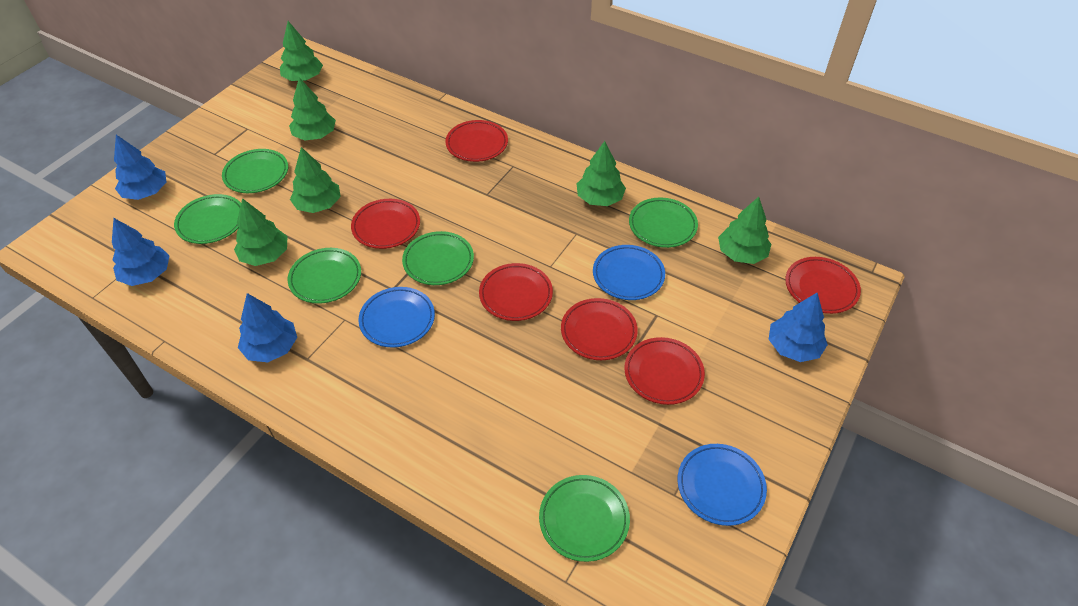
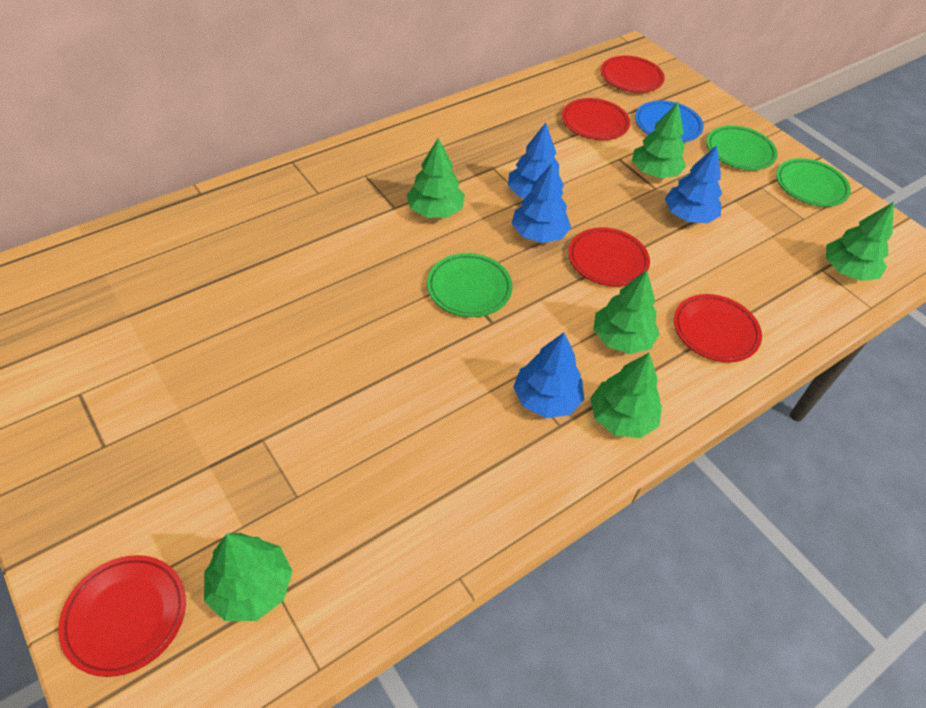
blue plate: 3 -> 1
green plate: 6 -> 3
red plate: 6 -> 5

